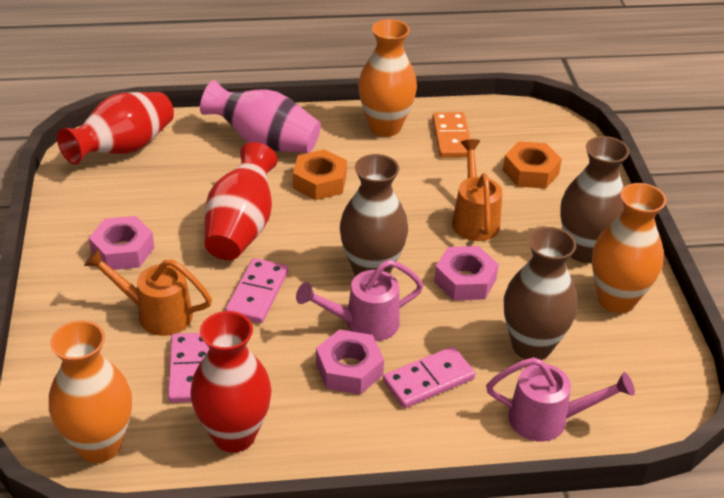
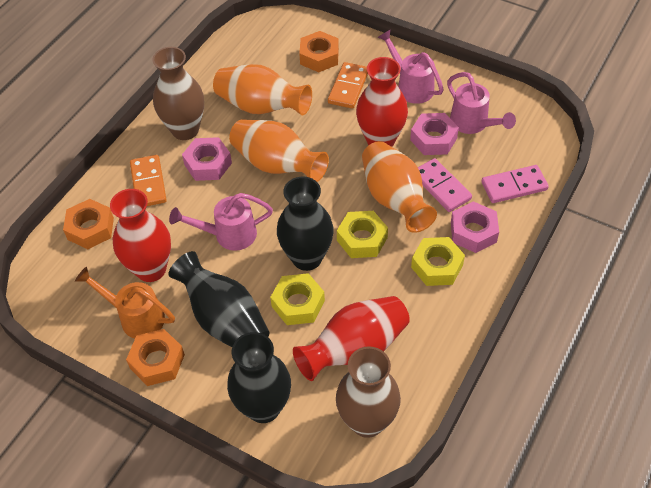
black vase: 0 -> 3
brown vase: 3 -> 2
orange domino: 1 -> 2
orange nut: 2 -> 3
orange watering can: 2 -> 1
pink domino: 3 -> 2
pink vase: 1 -> 0
pink watering can: 2 -> 3
yellow nut: 0 -> 3

